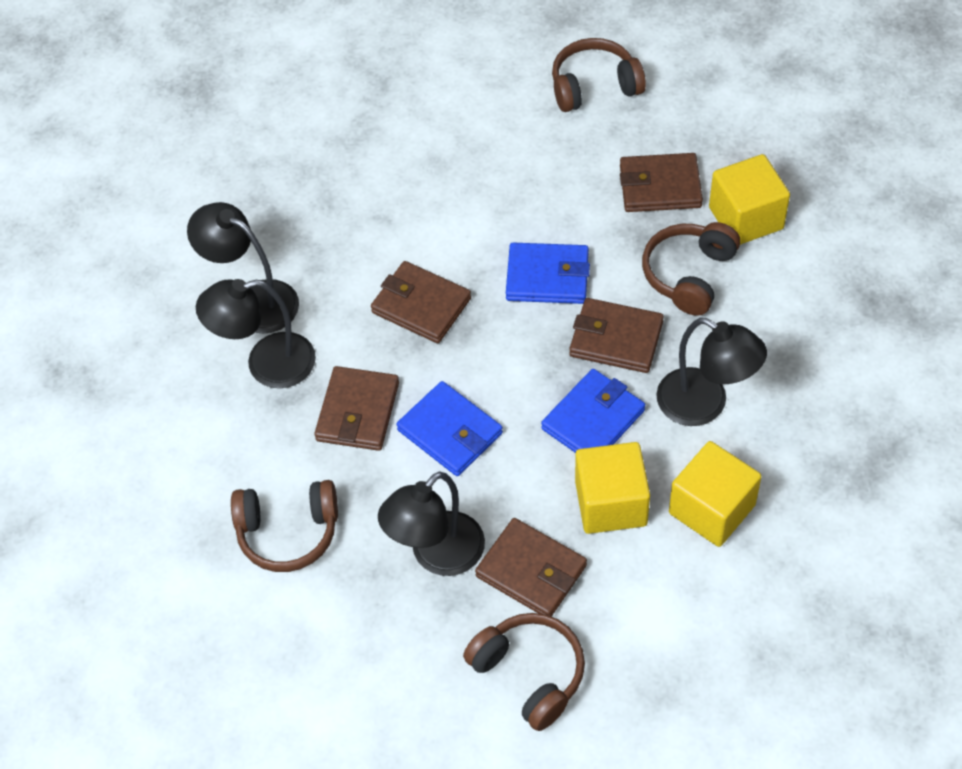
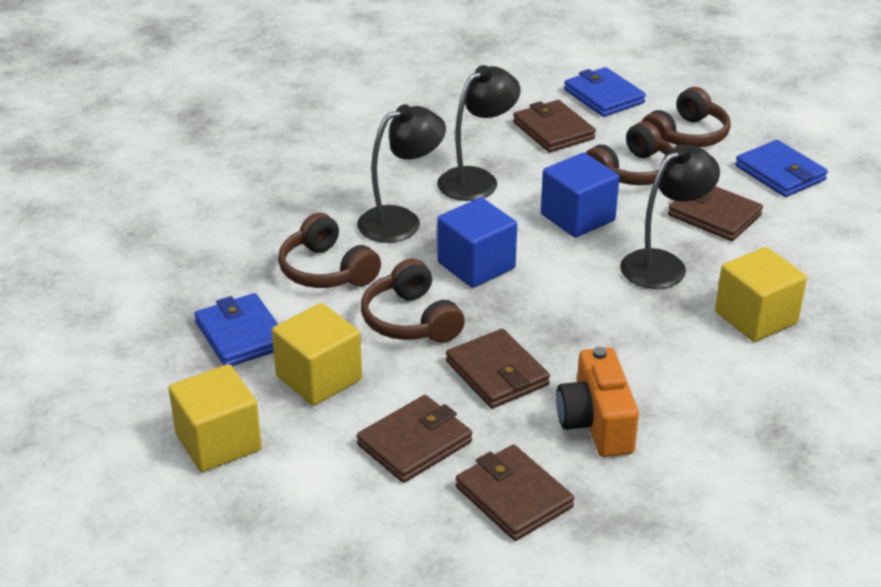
black lamp: 4 -> 3
blue cube: 0 -> 2
orange camera: 0 -> 1

